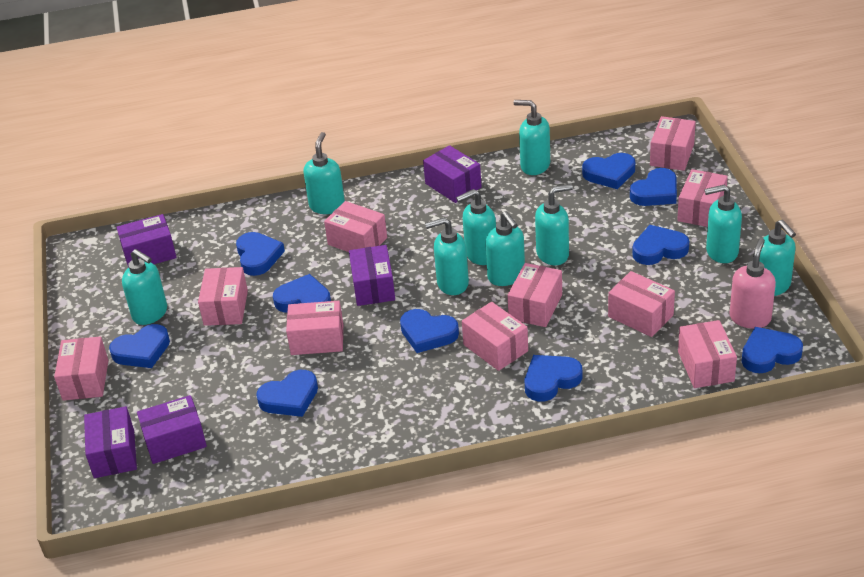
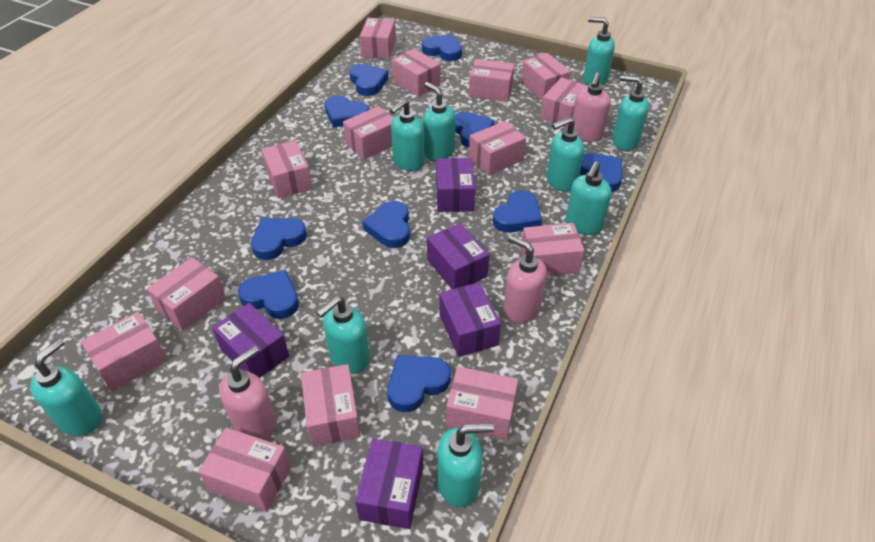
pink box: 10 -> 14
pink soap dispenser: 1 -> 3

